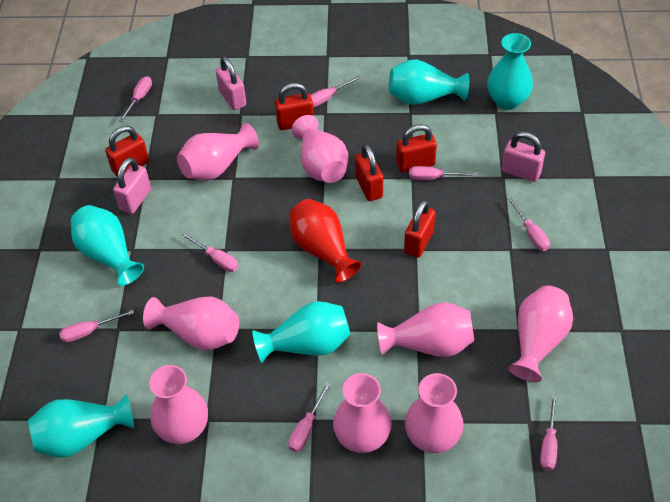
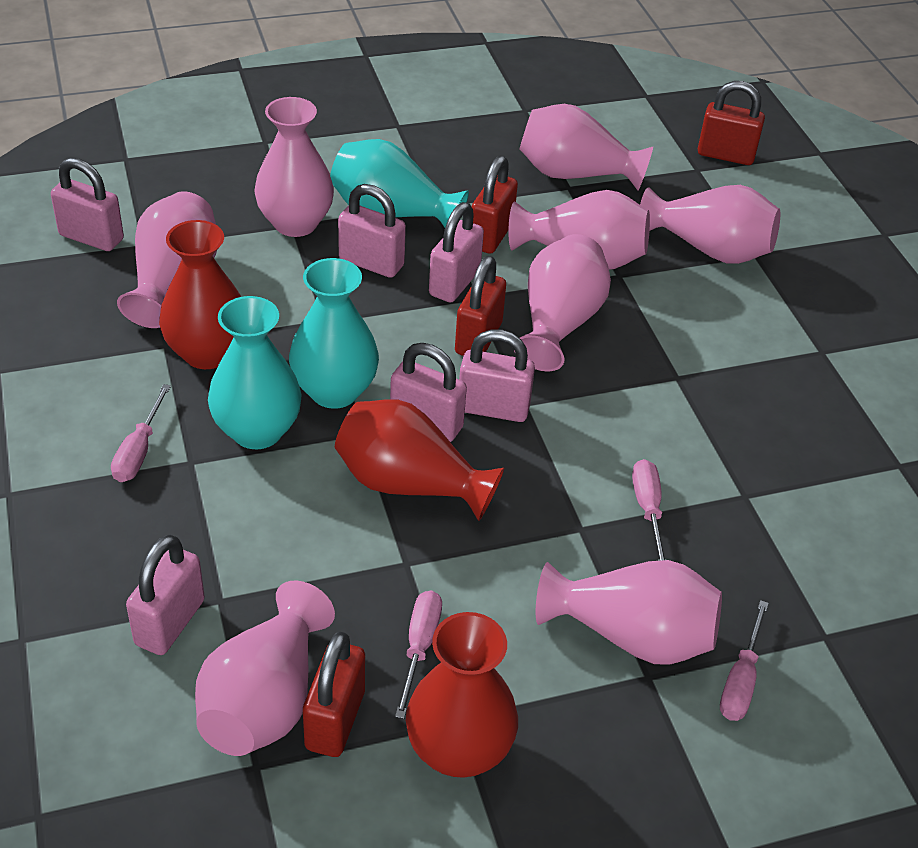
pink padlock: 3 -> 6
pink screwdriver: 8 -> 4
red padlock: 5 -> 4
red vase: 1 -> 3
turquoise vase: 5 -> 3

